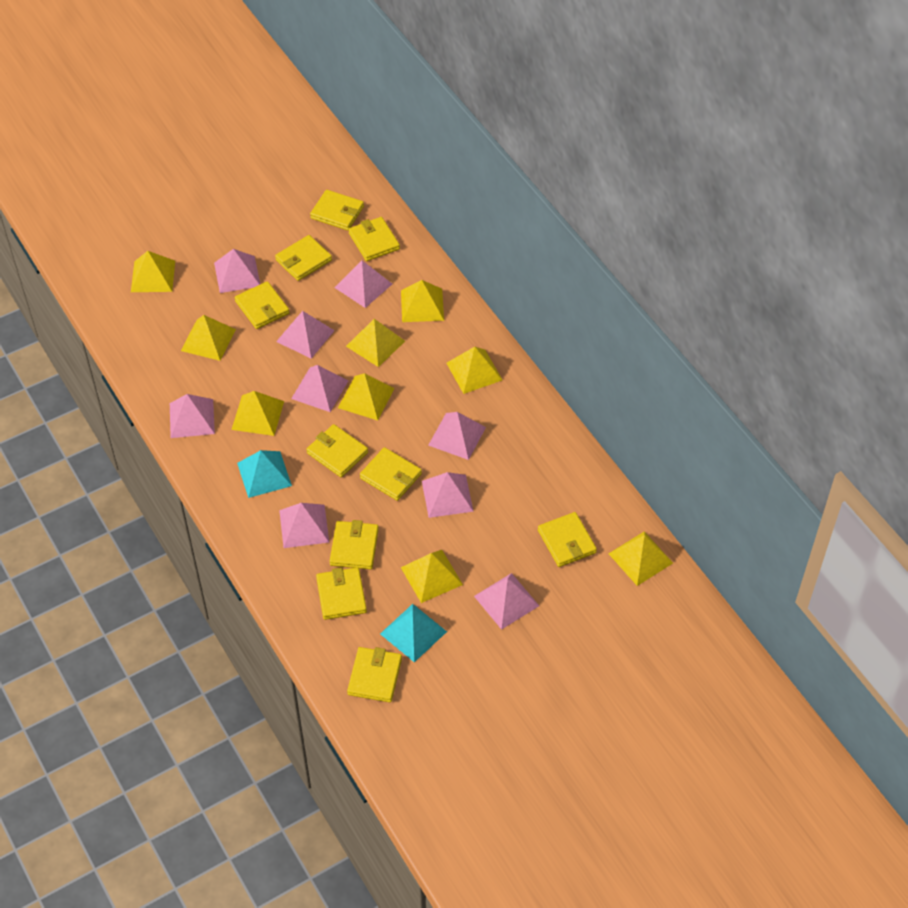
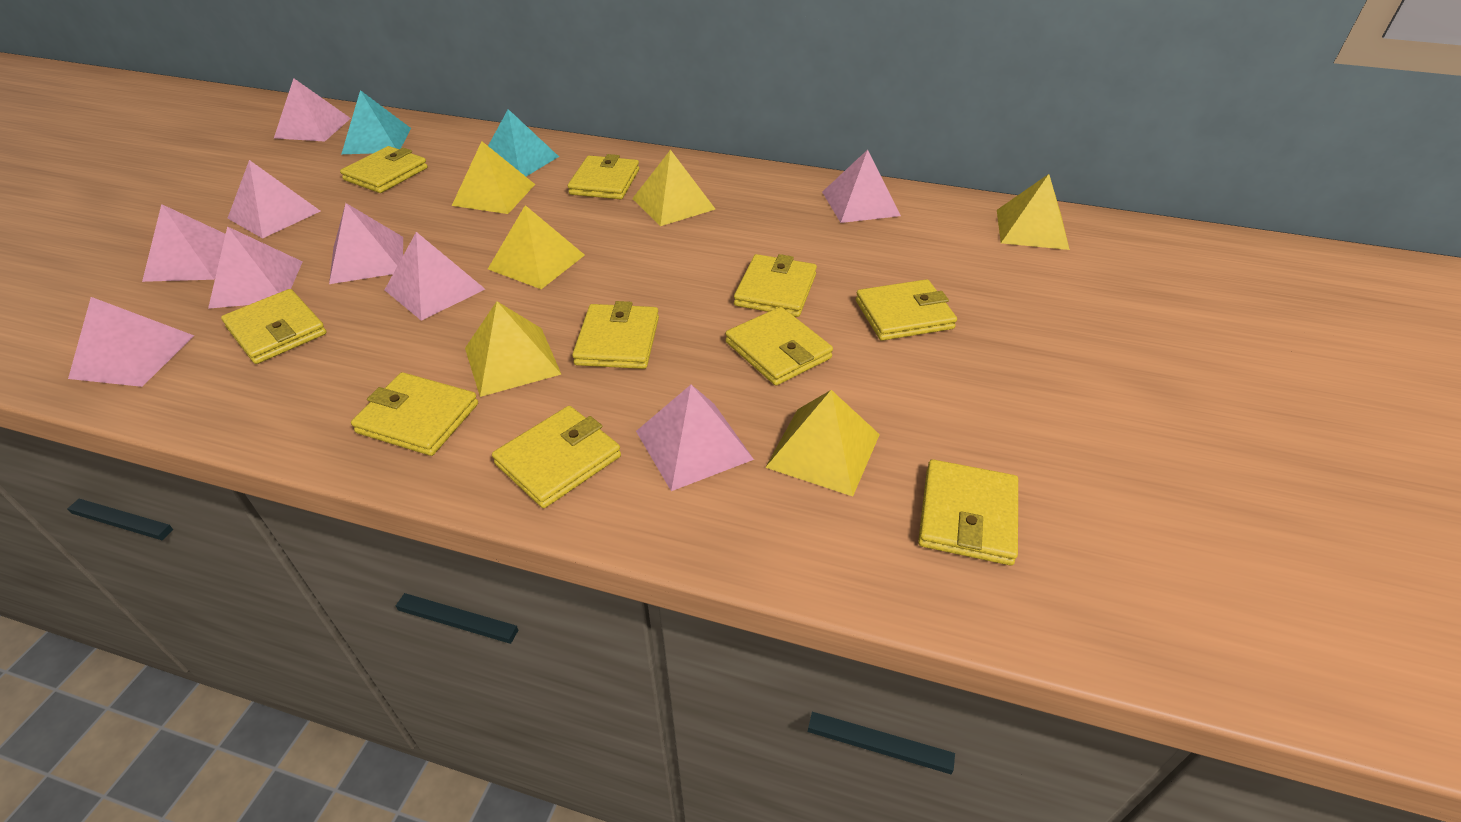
yellow pyramid: 9 -> 6

